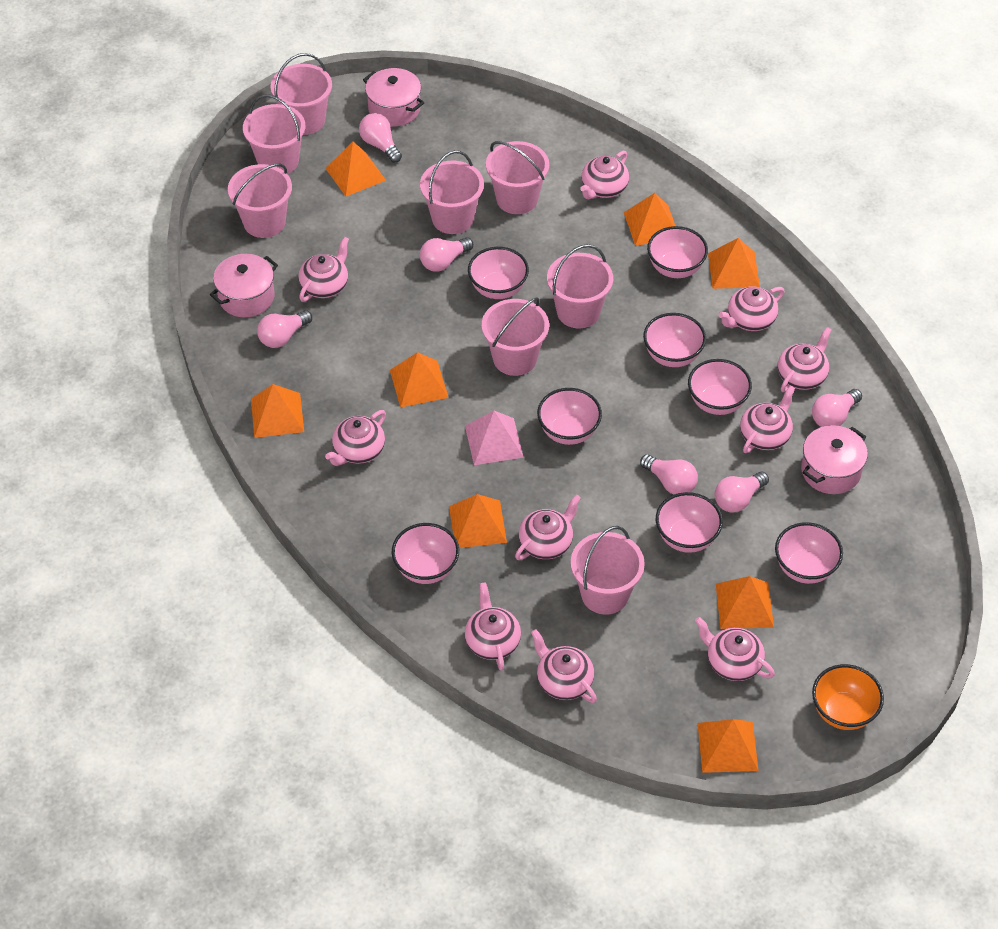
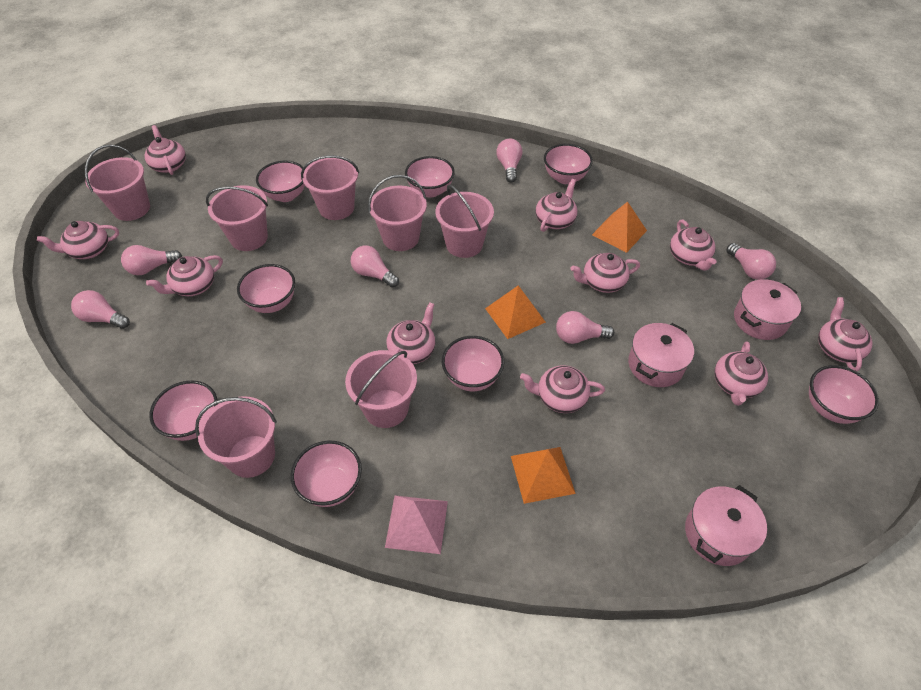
orange bowl: 1 -> 0
orange pyramid: 8 -> 3
pink bucket: 8 -> 7

